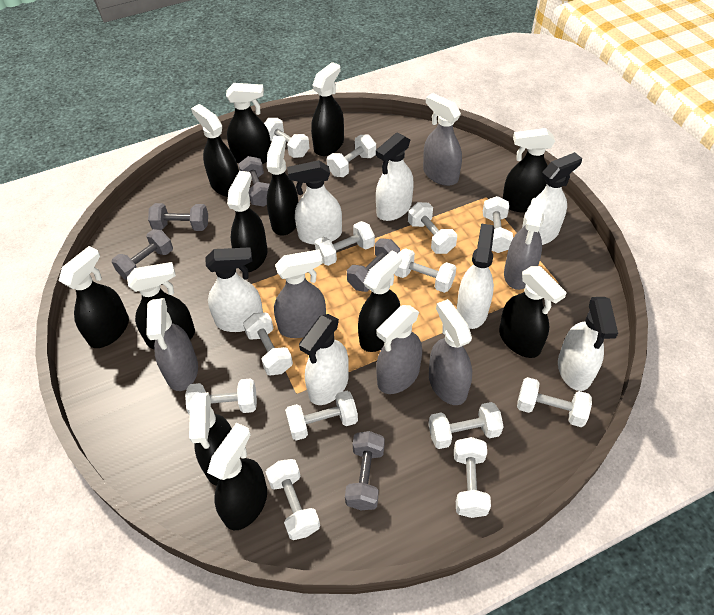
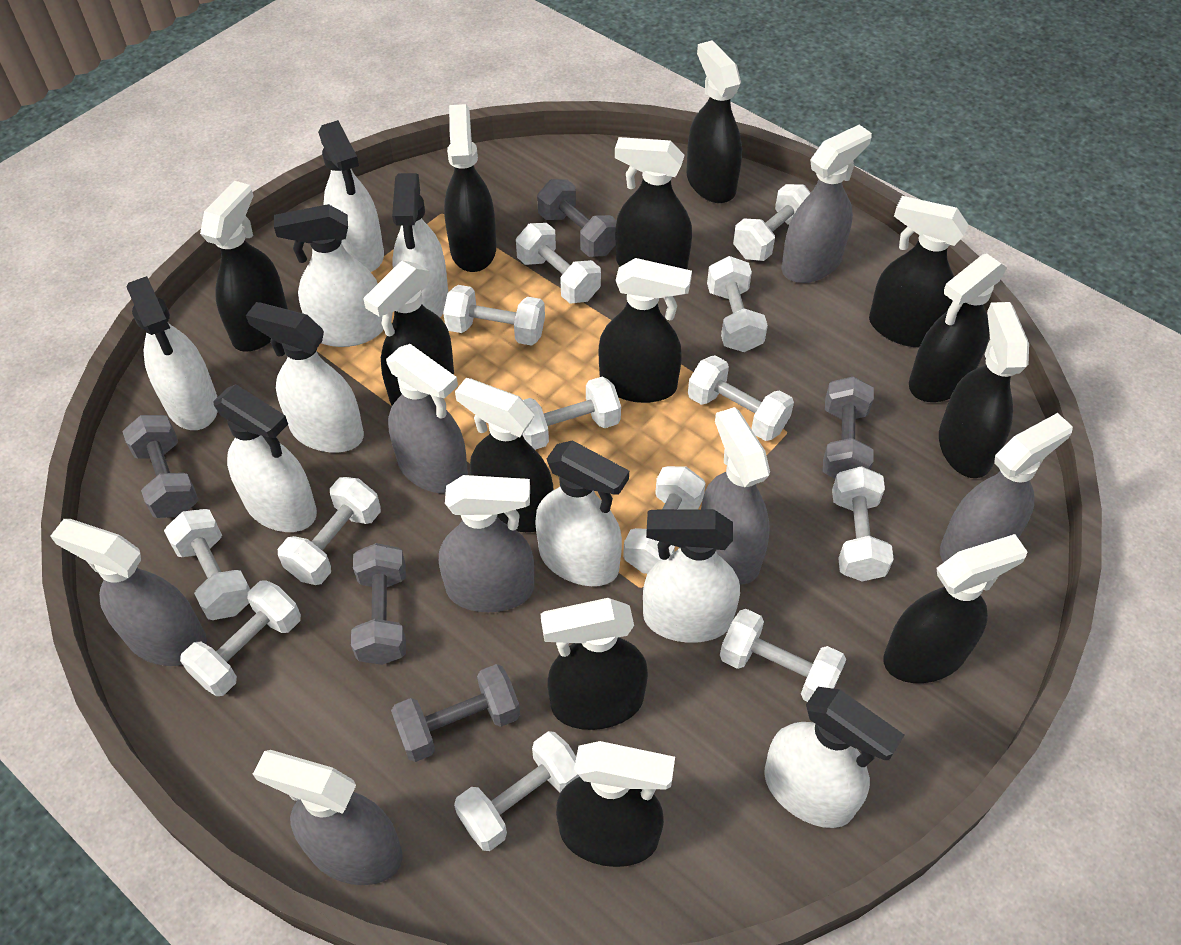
black spray bottle: 12 -> 13
grey spray bottle: 6 -> 7
white spray bottle: 7 -> 9

